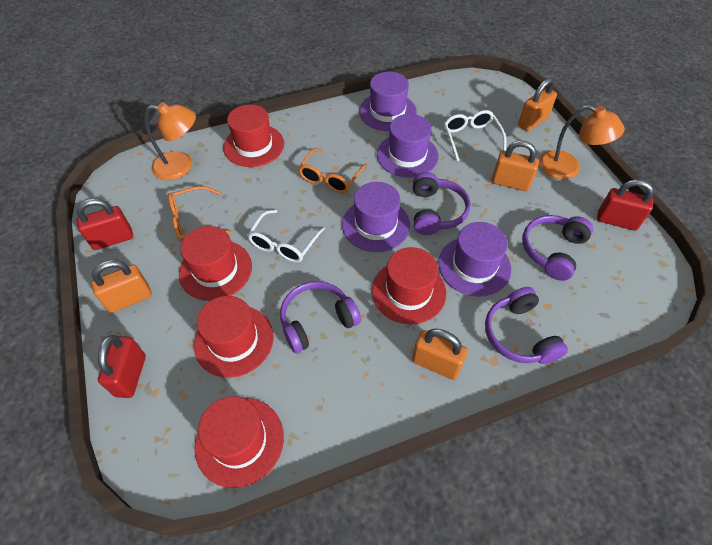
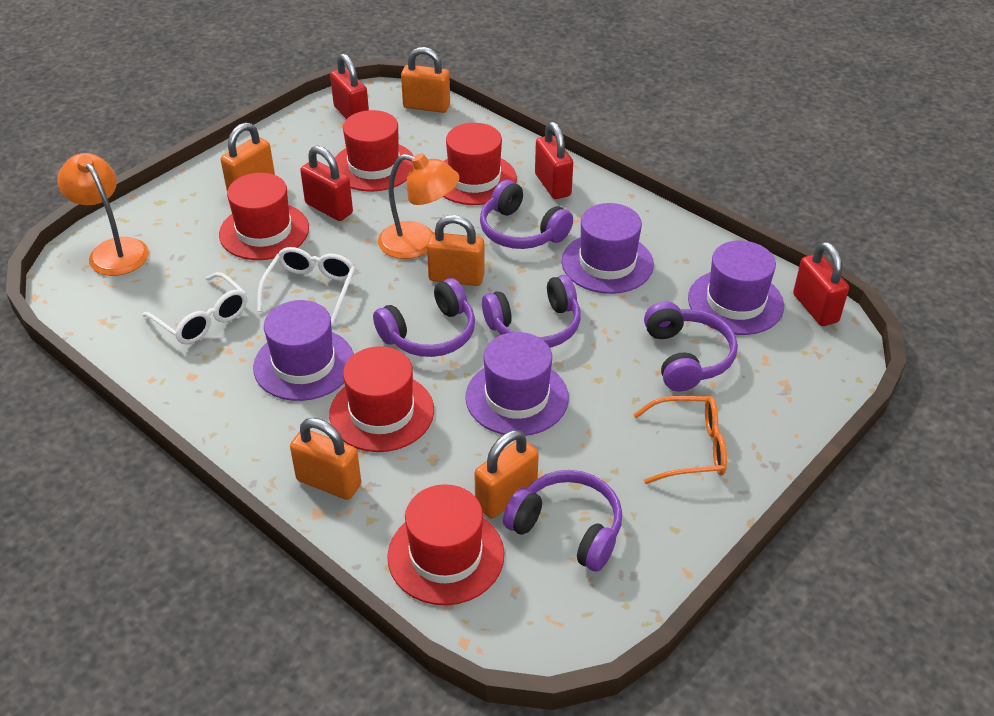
orange glasses: 2 -> 1
orange padlock: 4 -> 5
purple headphones: 4 -> 5
red padlock: 3 -> 4

